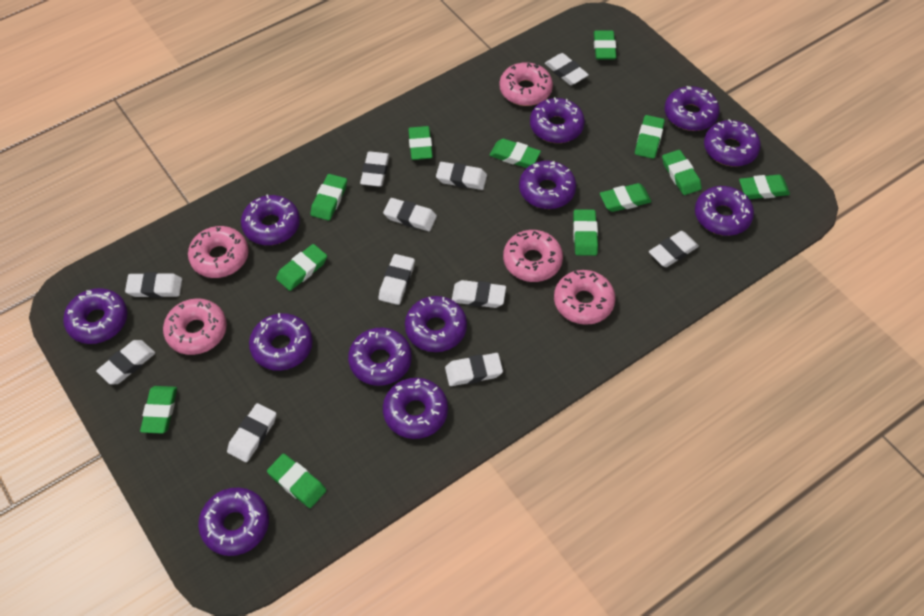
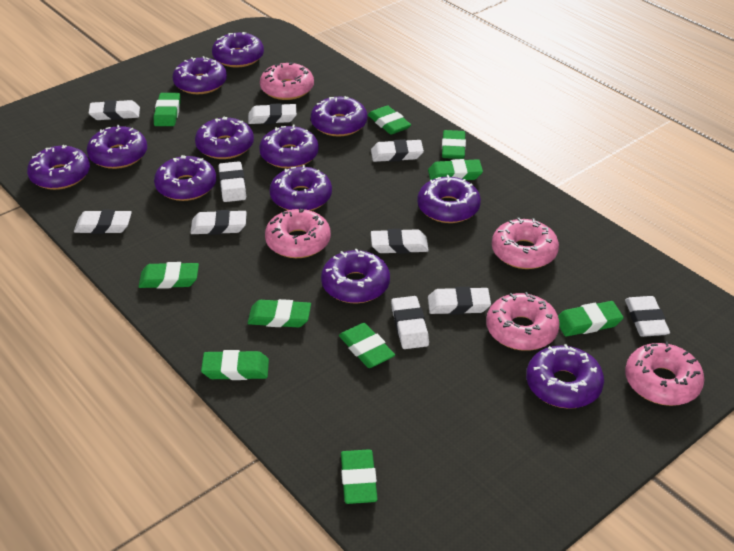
green eraser: 12 -> 10
white eraser: 11 -> 10

